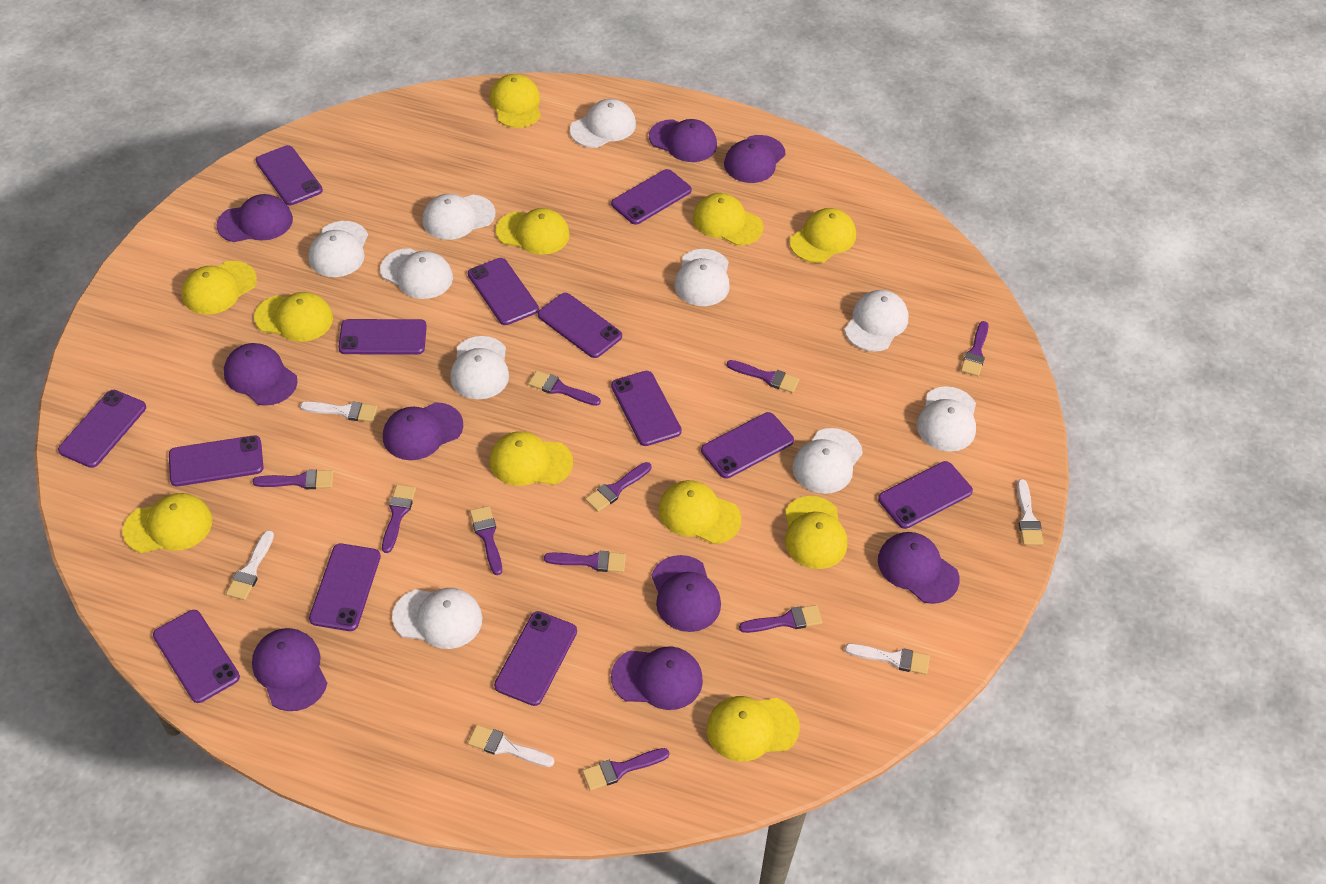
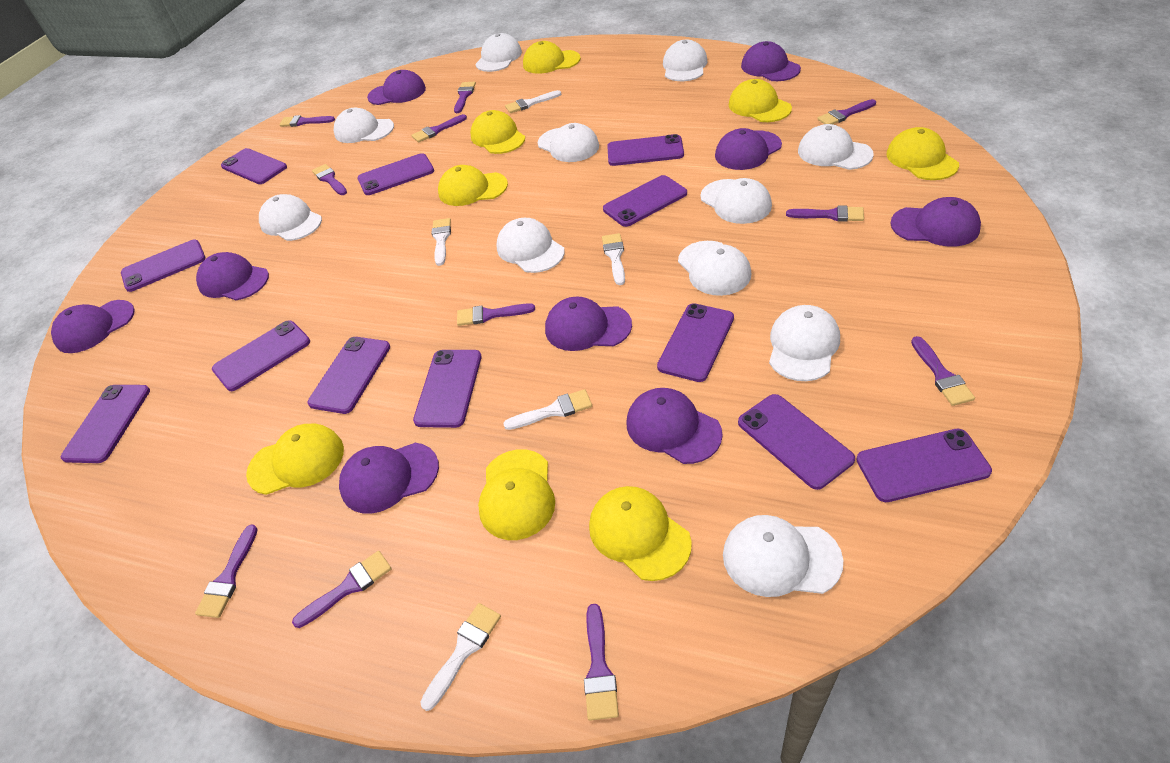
purple brush: 10 -> 11
purple phone: 13 -> 12
white cap: 10 -> 11
yellow cap: 11 -> 8

